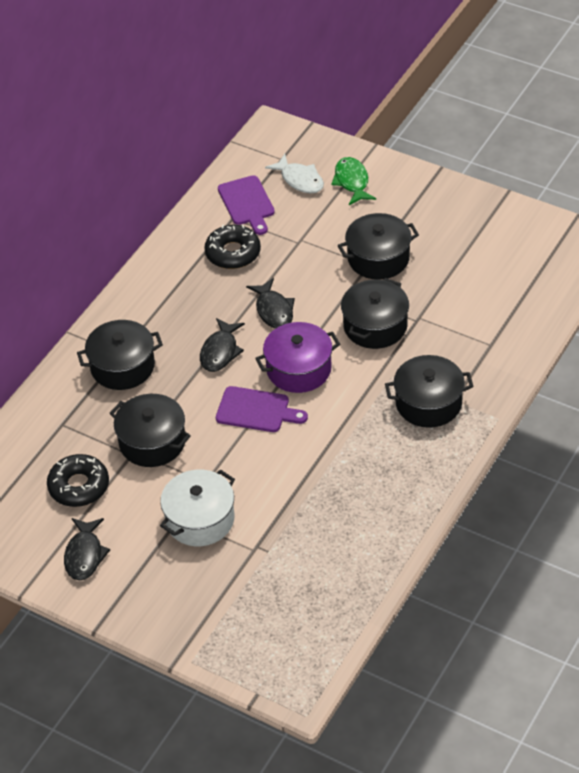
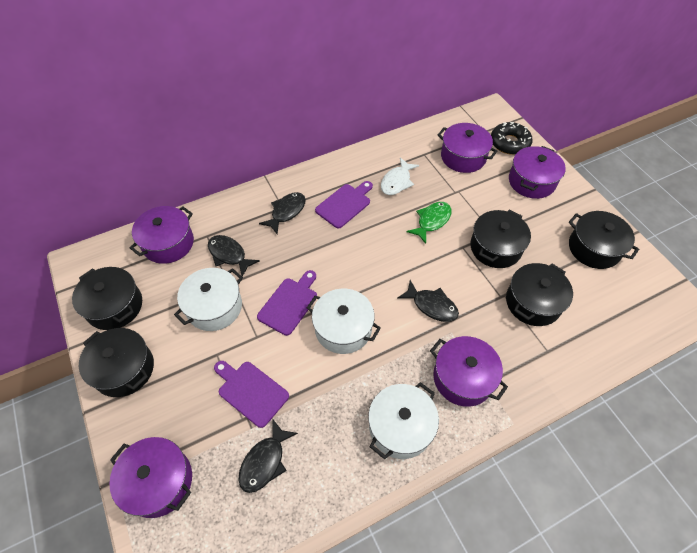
black donut: 2 -> 1
black fish: 3 -> 4
purple cutting board: 2 -> 3
purple pot: 1 -> 5
white pot: 1 -> 3

